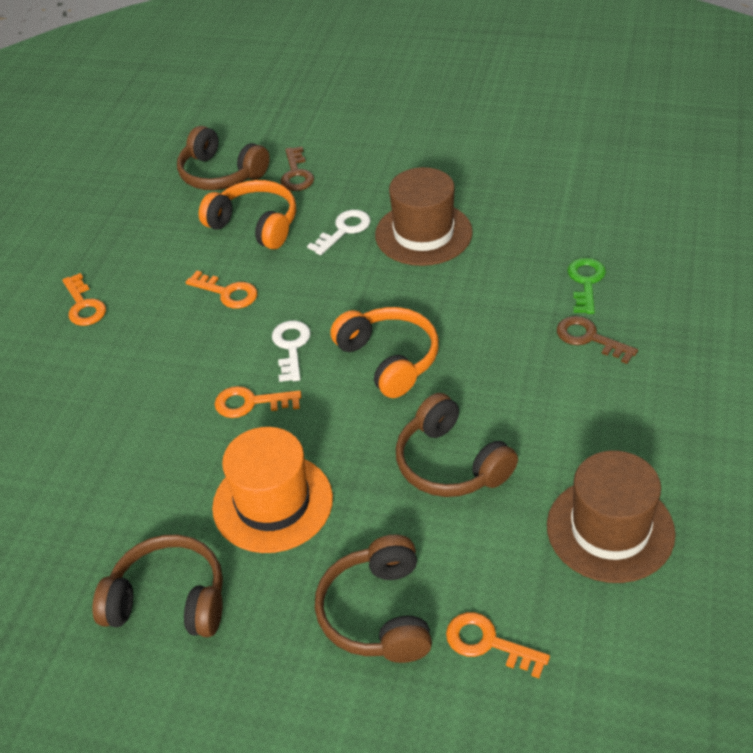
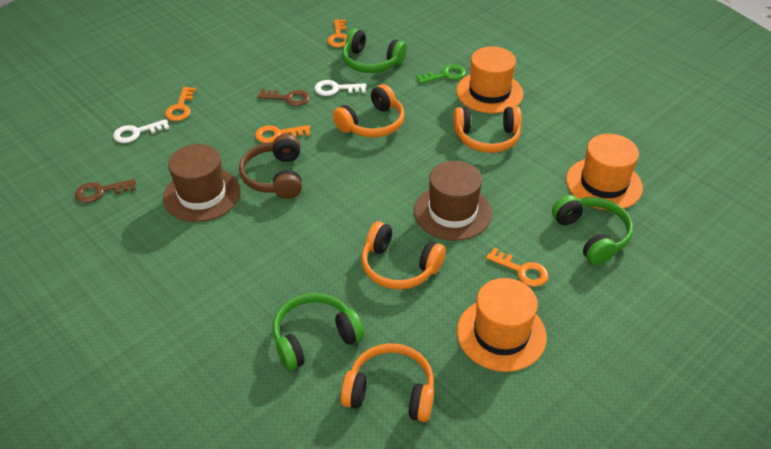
brown headphones: 4 -> 1
green headphones: 0 -> 3
orange hat: 1 -> 3
orange headphones: 2 -> 4

